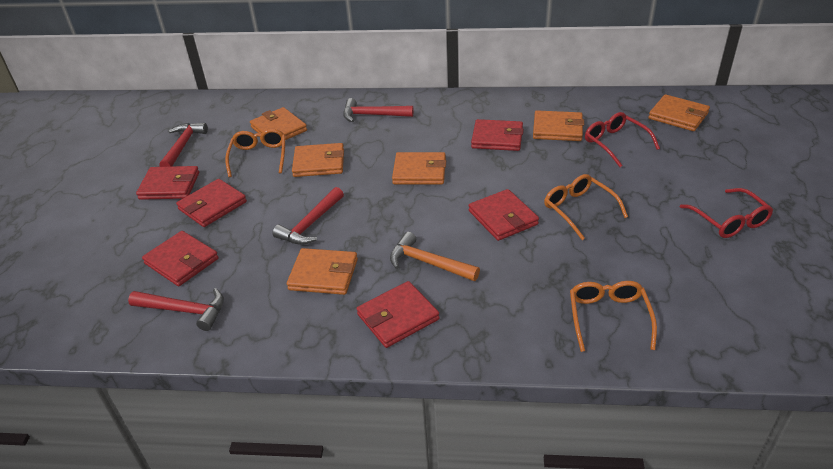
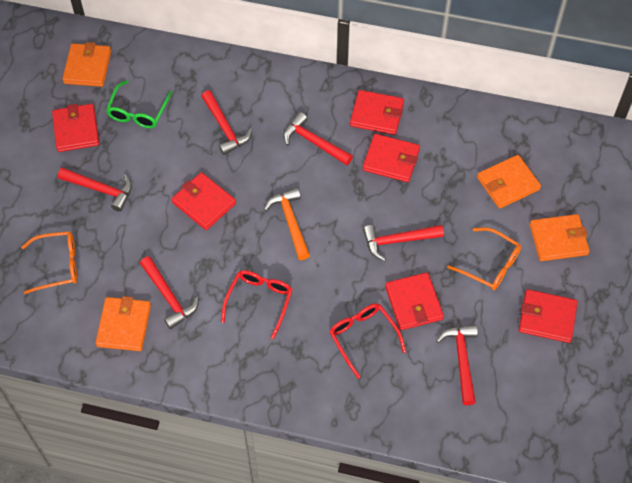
green glasses: 0 -> 1
orange glasses: 3 -> 2
orange wallet: 6 -> 4
red hammer: 4 -> 6

